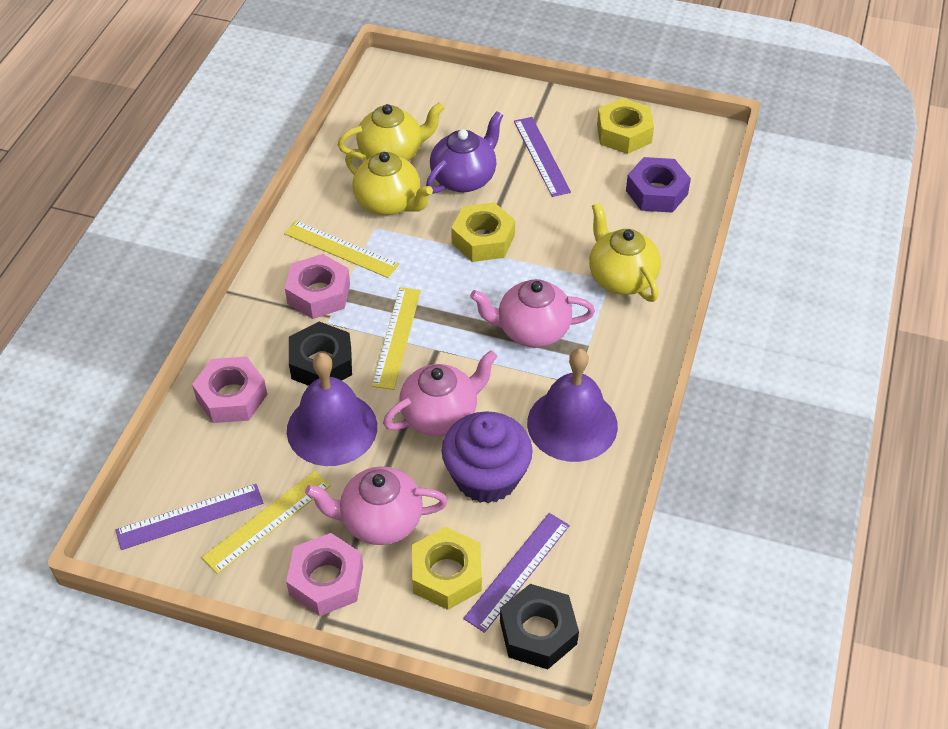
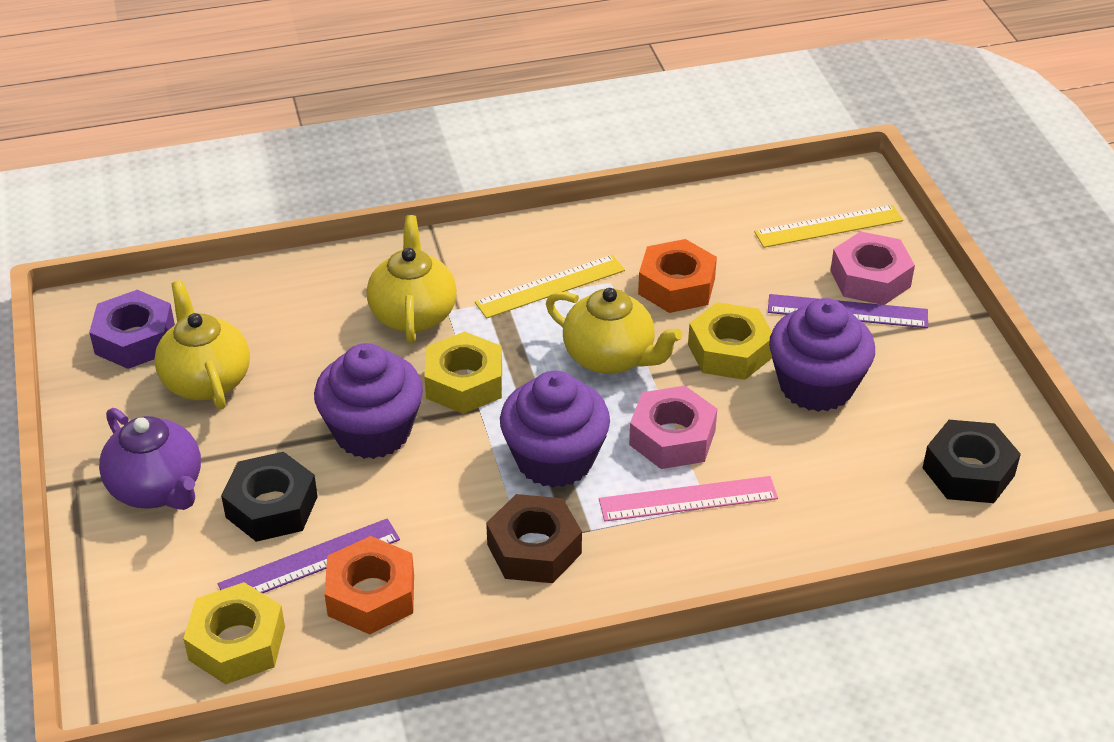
brown nut: 0 -> 1
orange nut: 0 -> 2
pink nut: 3 -> 2
pink ruler: 0 -> 1
pink teapot: 3 -> 0
purple bell: 2 -> 0
purple cupcake: 1 -> 3
purple ruler: 3 -> 2
yellow ruler: 3 -> 2

